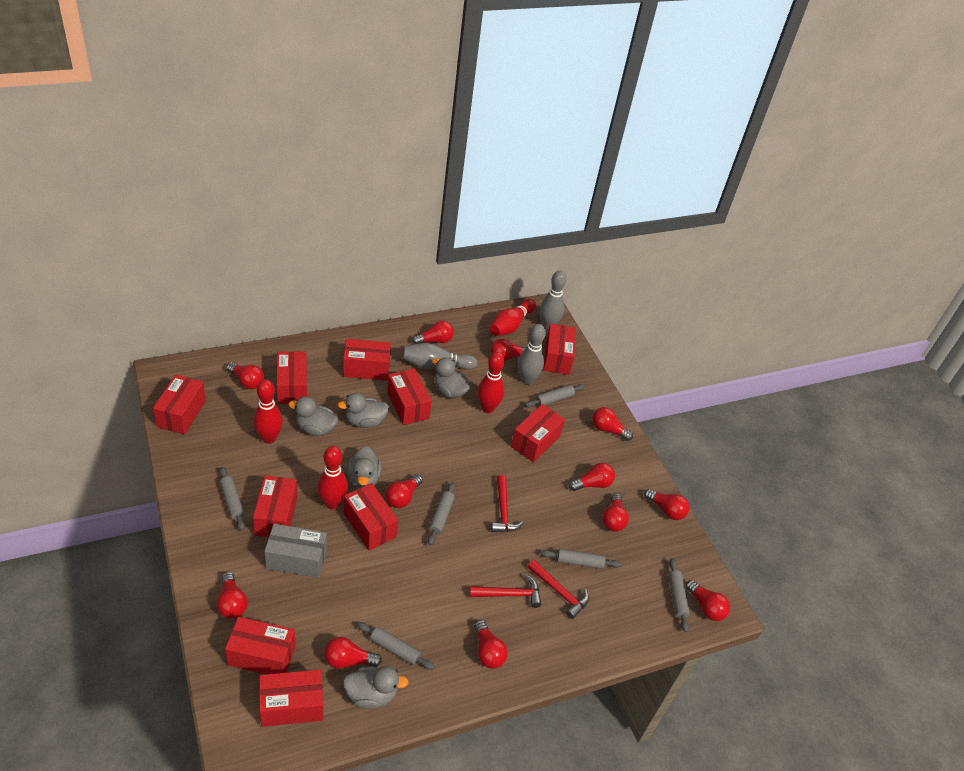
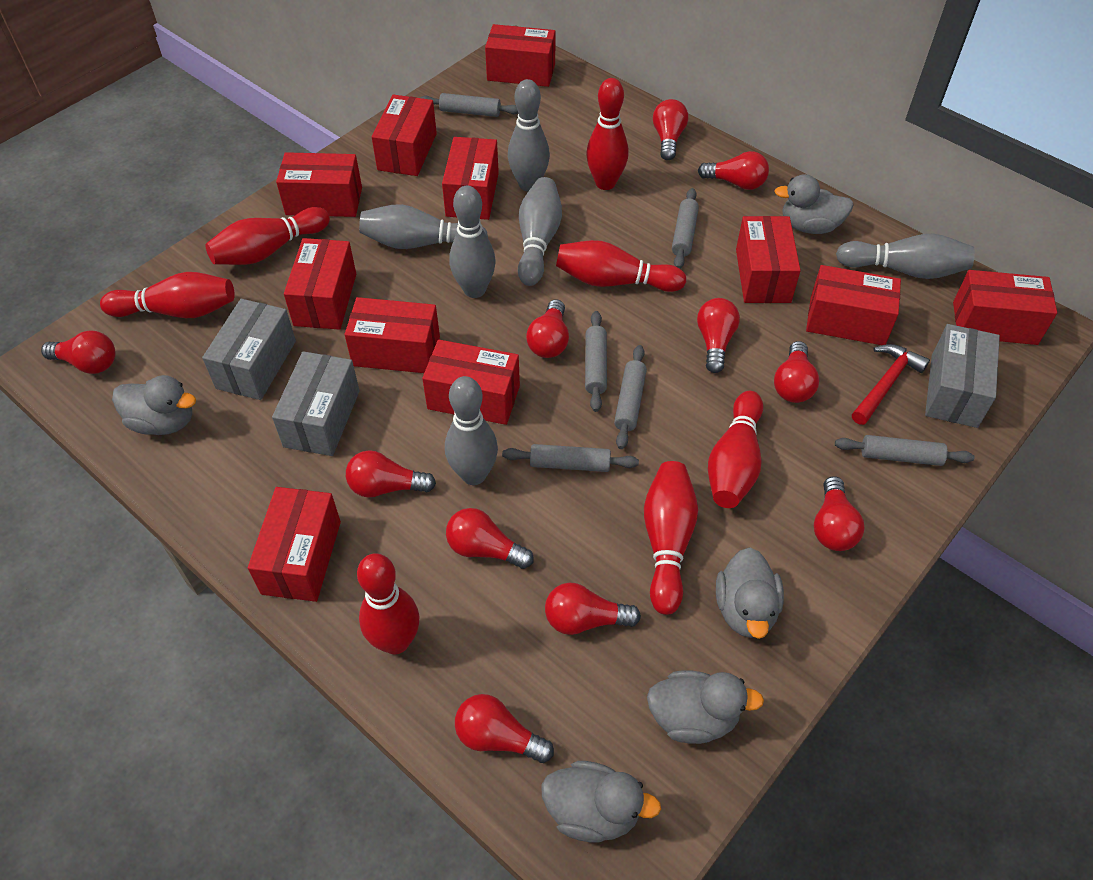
grey bowling pin: 3 -> 6
grey box: 1 -> 3
red bowling pin: 4 -> 7
red box: 10 -> 11
red hammer: 3 -> 1
red light bulb: 12 -> 11

